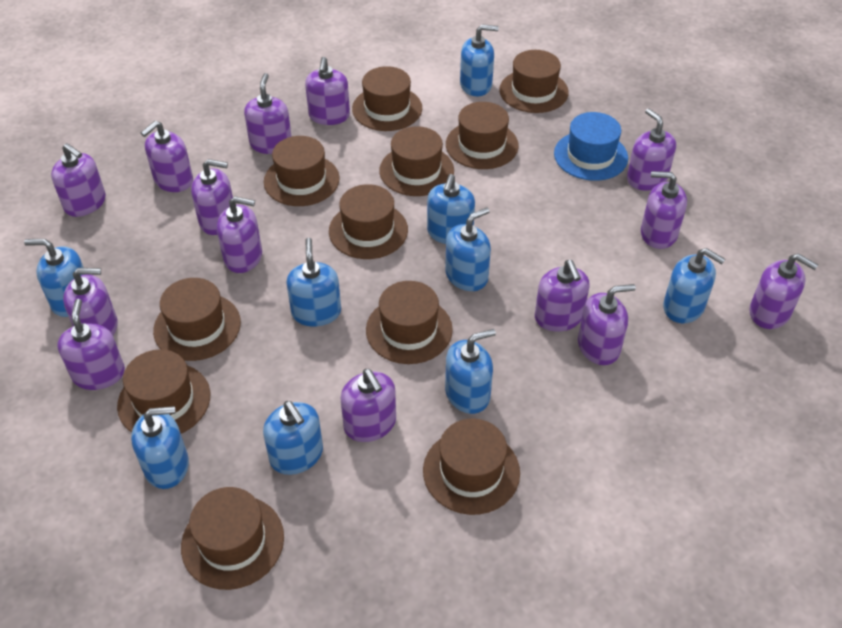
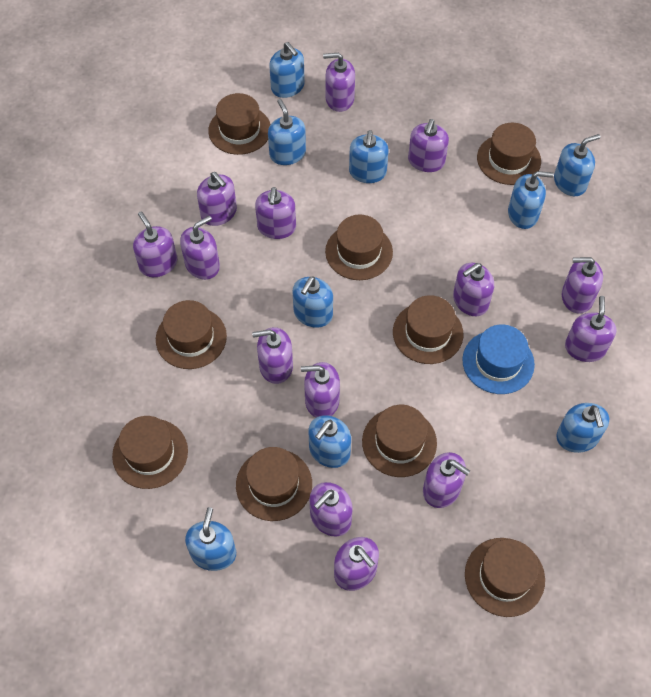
brown hat: 11 -> 9

